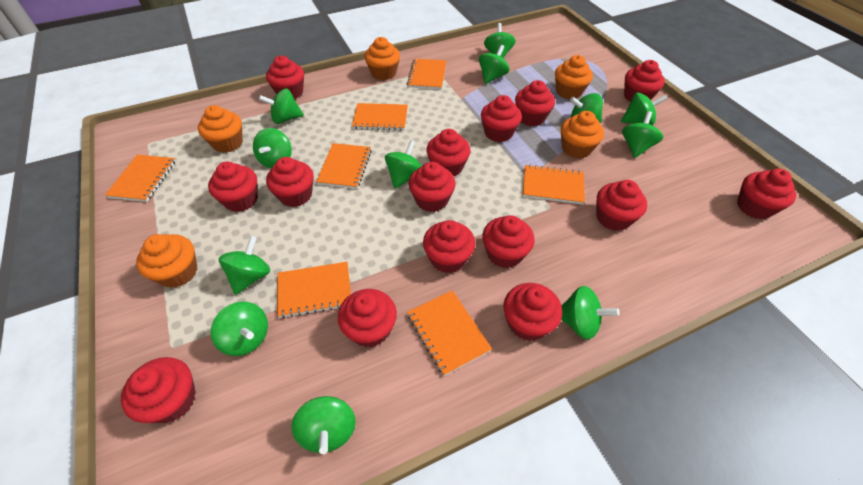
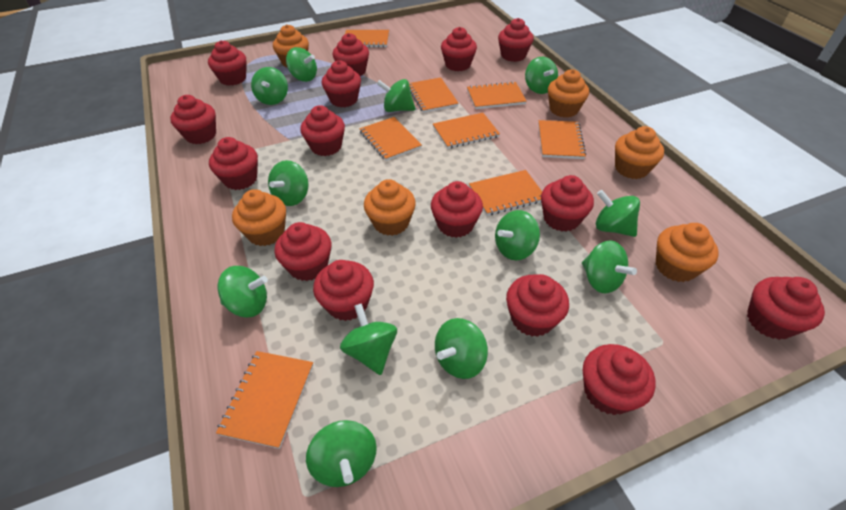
orange cupcake: 5 -> 6
orange notebook: 7 -> 8

